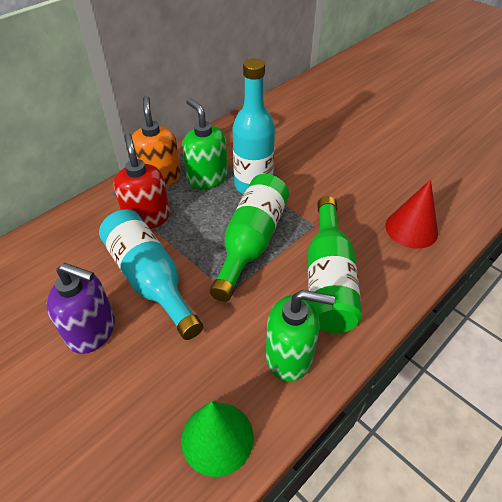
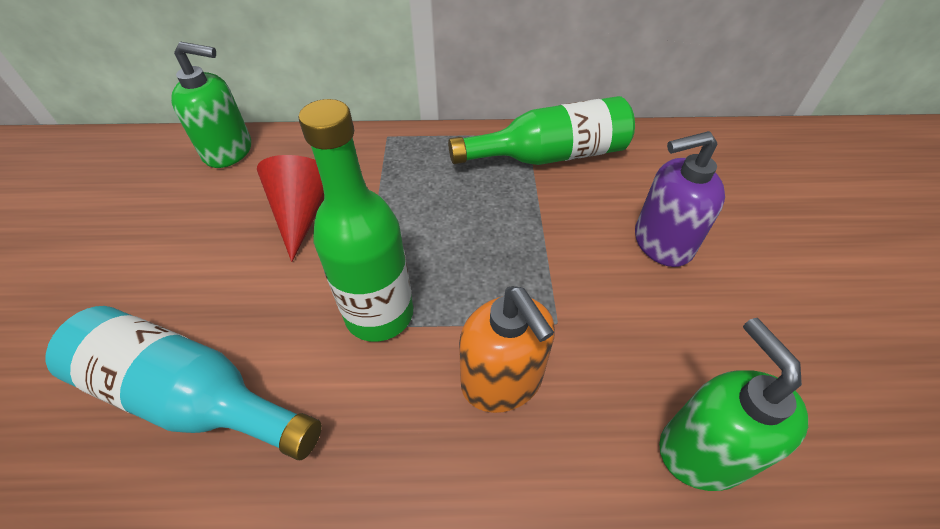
green cone: 1 -> 0
red soap dispenser: 1 -> 0
turquoise bottle: 2 -> 1

